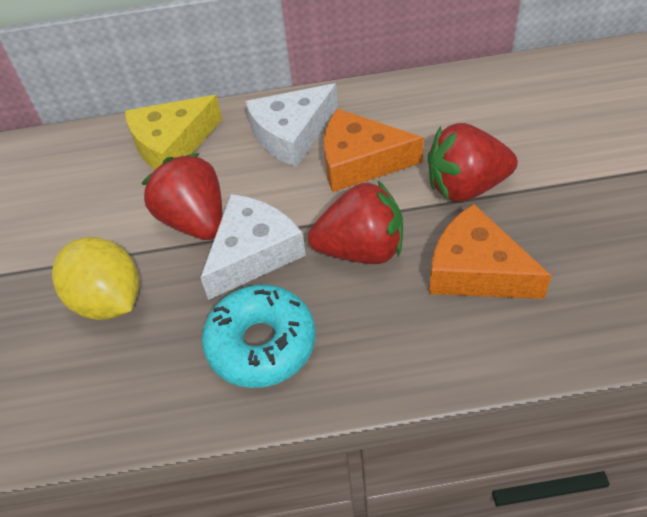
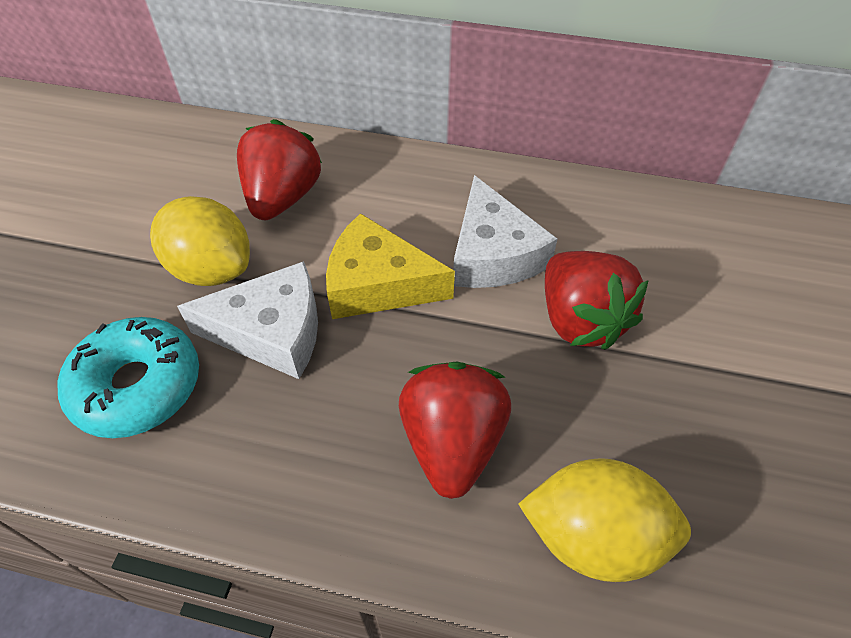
orange cheese: 2 -> 0
yellow lemon: 1 -> 2

